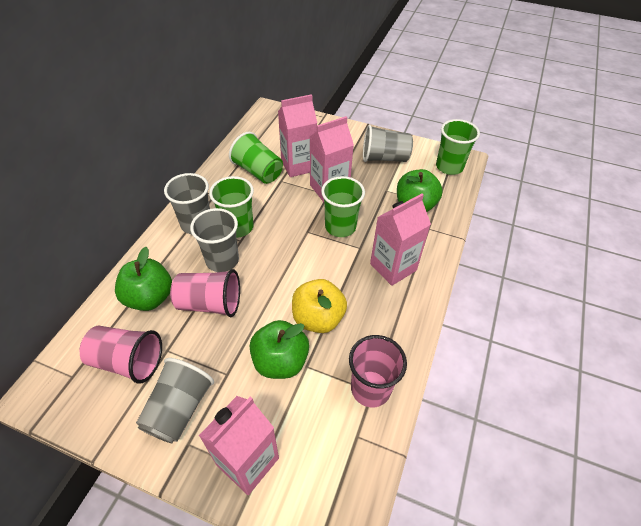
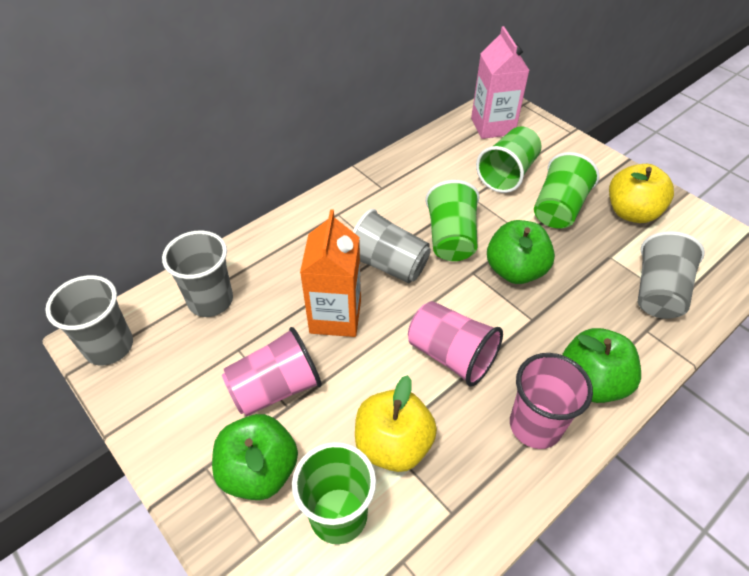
orange carton: 0 -> 1
pink carton: 4 -> 1
yellow apple: 1 -> 2

